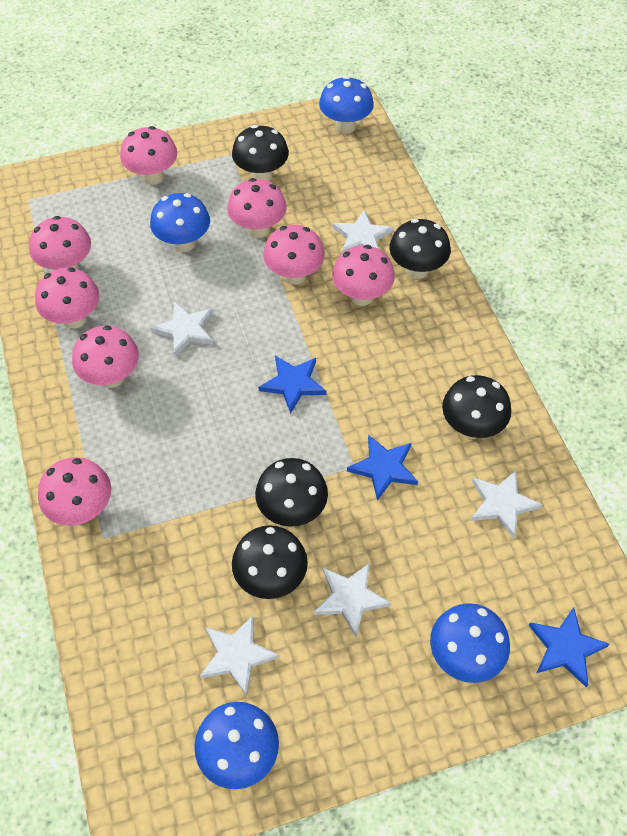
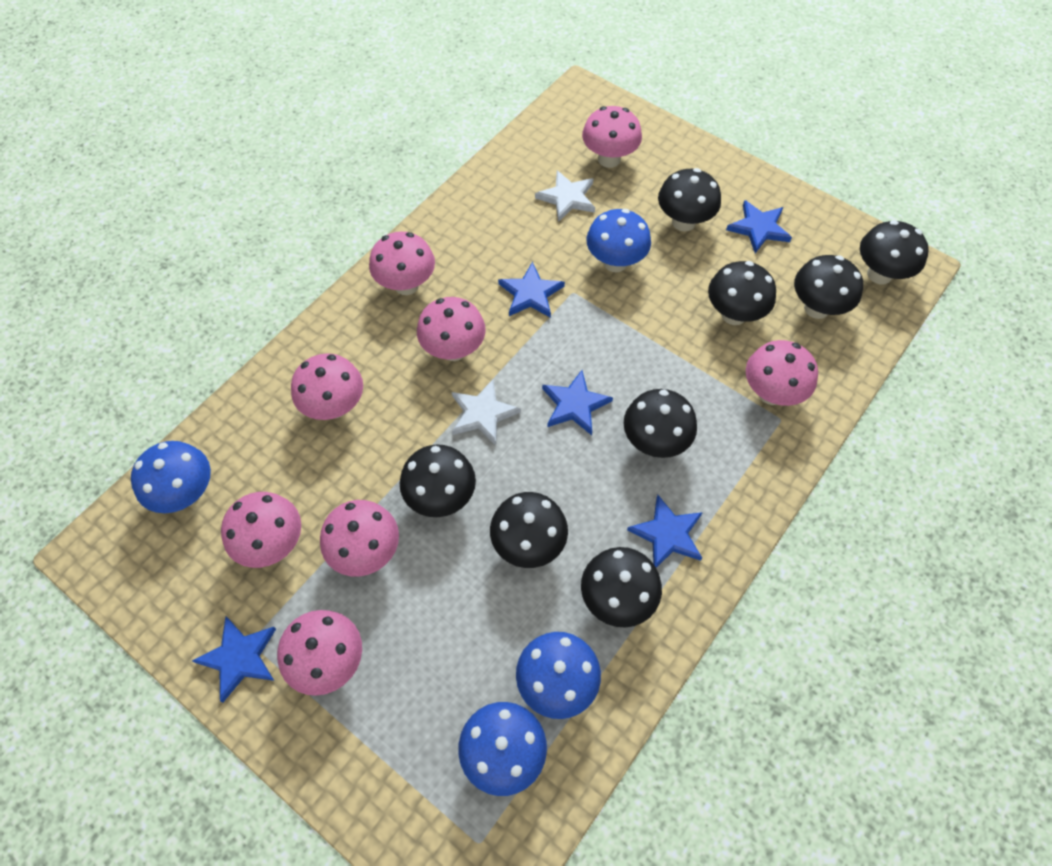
black mushroom: 5 -> 8
blue star: 3 -> 5
white star: 5 -> 2

